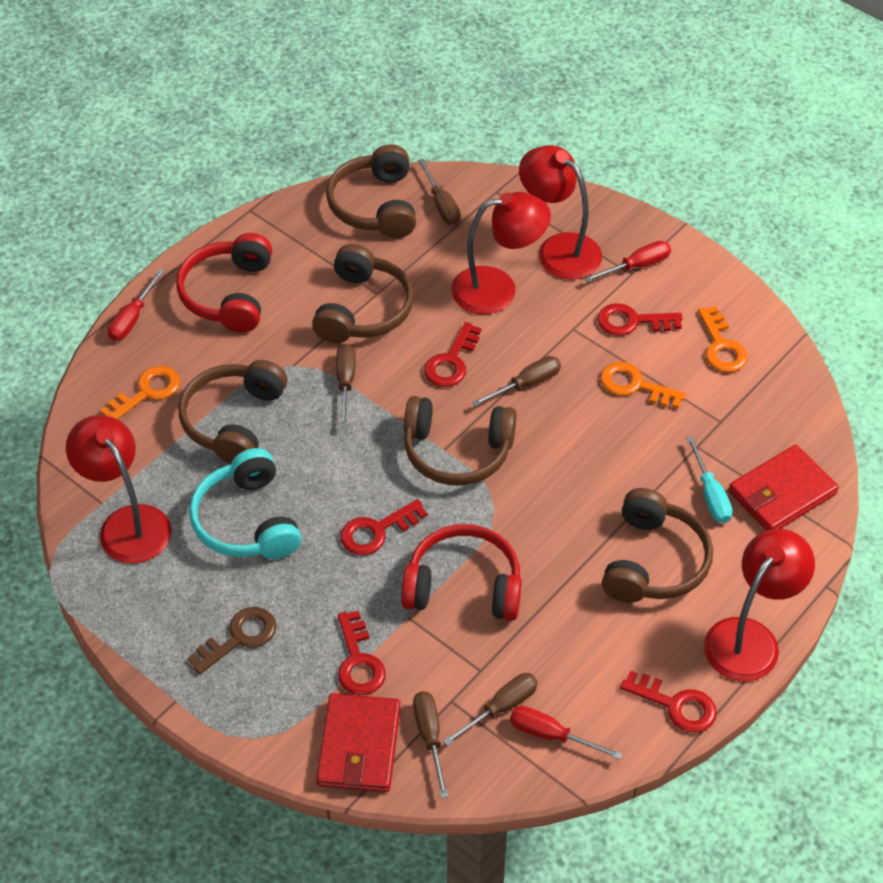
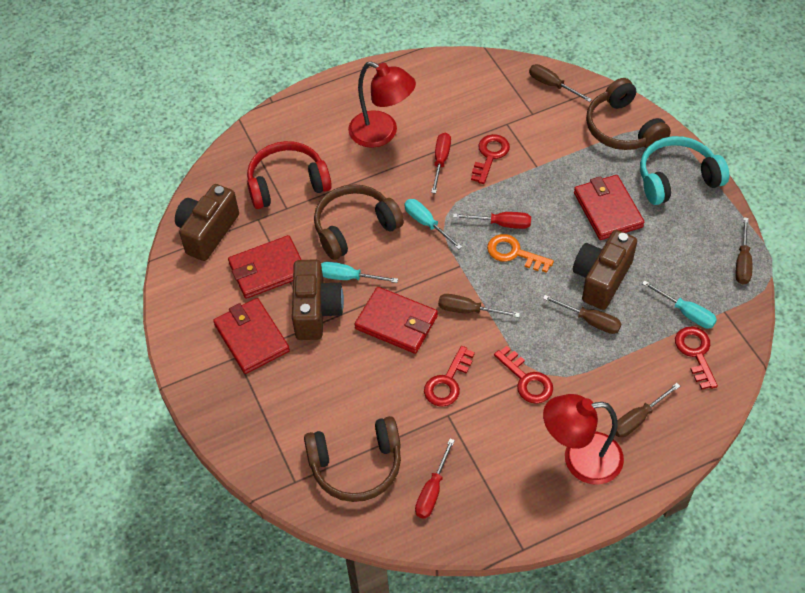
brown camera: 0 -> 3
brown headphones: 5 -> 3
brown key: 1 -> 0
orange key: 3 -> 1
red headphones: 2 -> 1
red key: 5 -> 4
red lamp: 4 -> 2
red wallet: 2 -> 4
turquoise screwdriver: 1 -> 3

